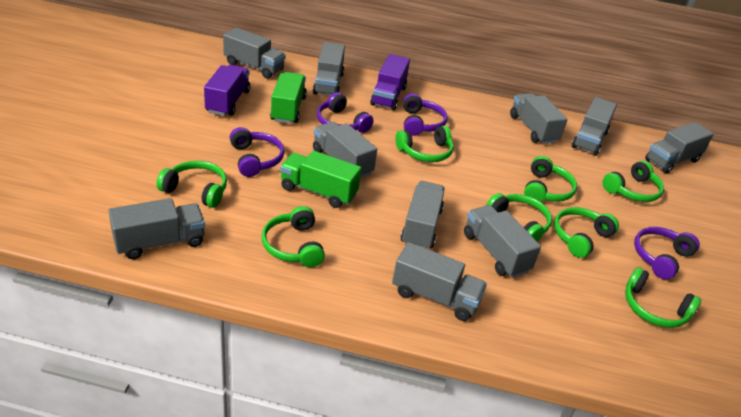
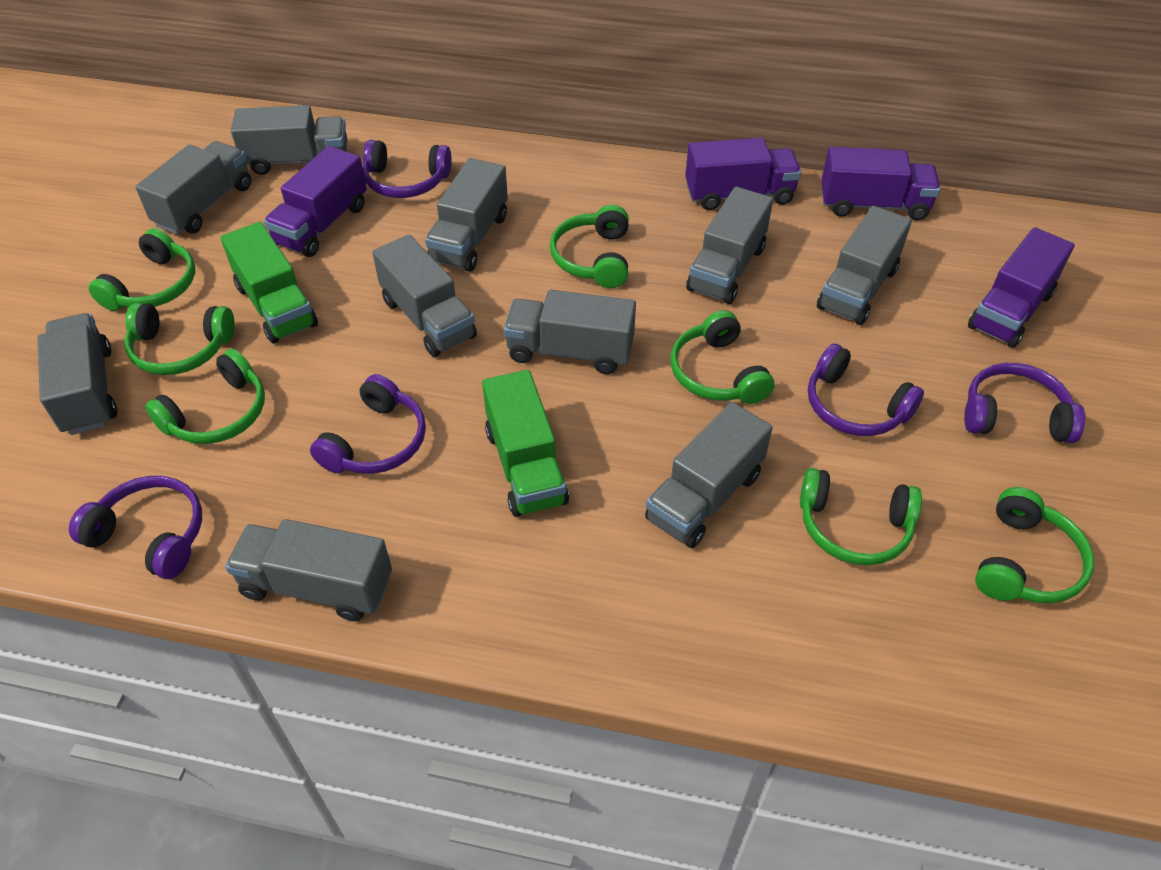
green headphones: 8 -> 7
purple headphones: 4 -> 5
purple truck: 2 -> 4

